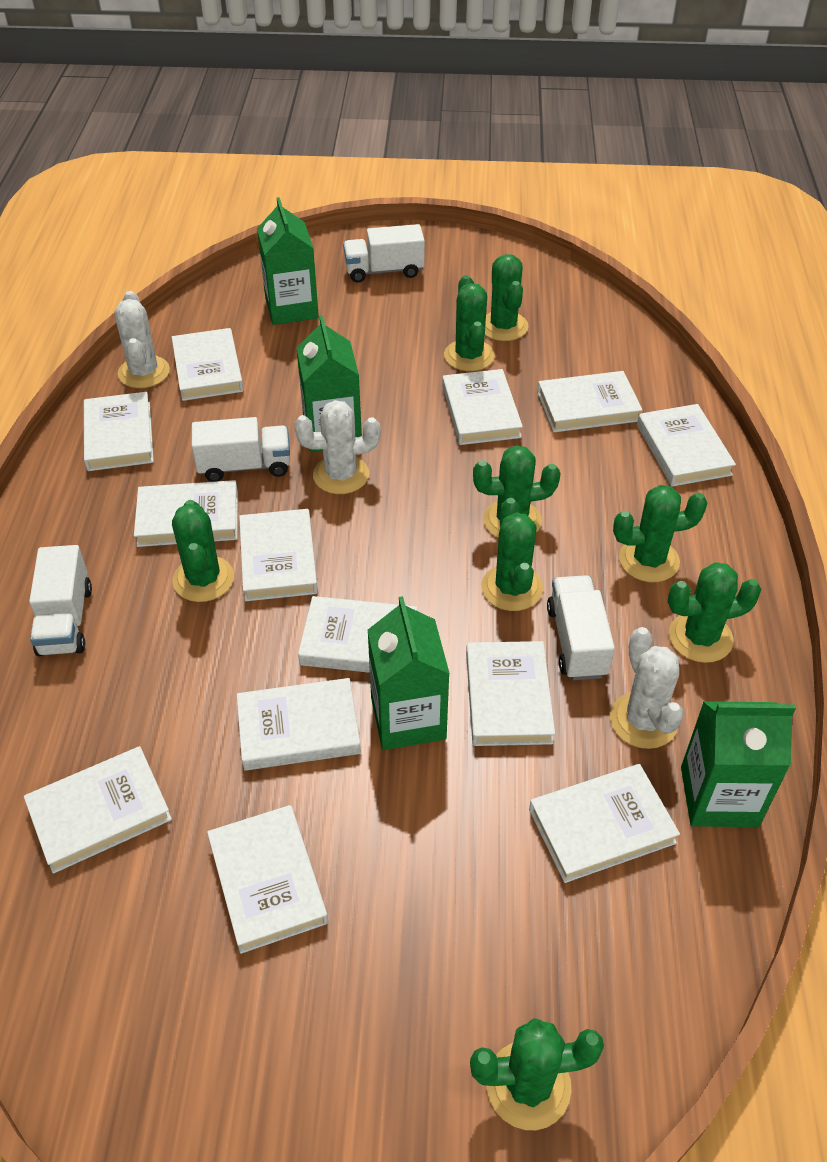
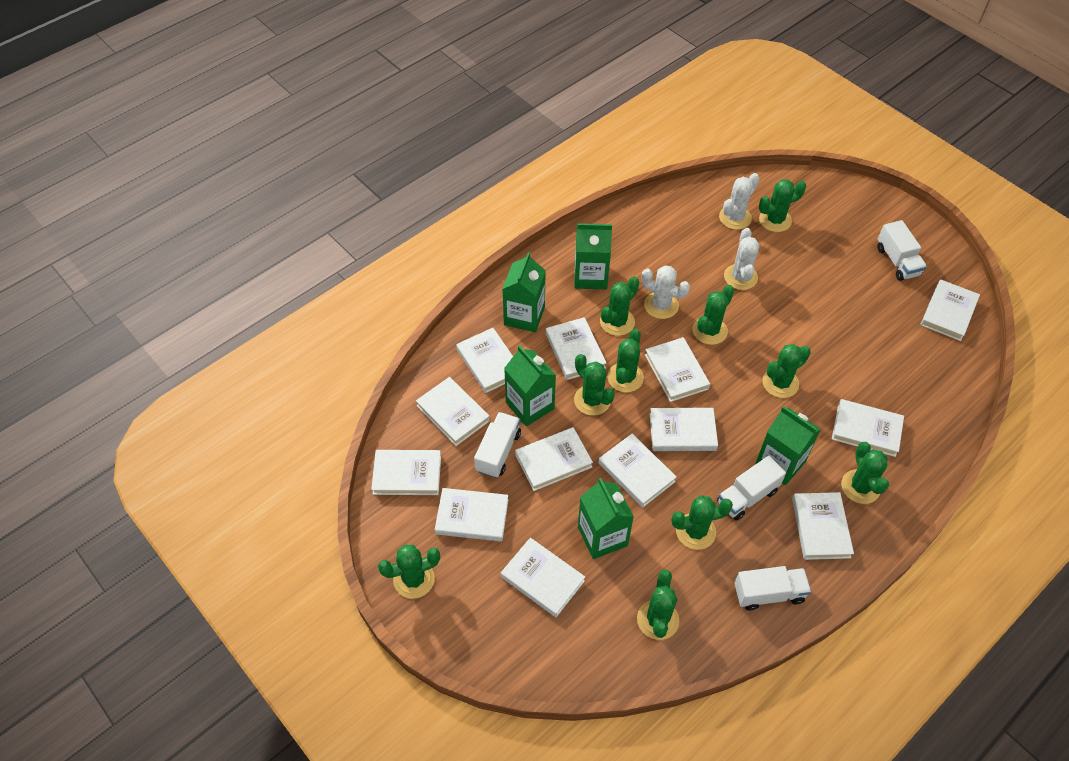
green cactus: 8 -> 10
green carton: 4 -> 5

